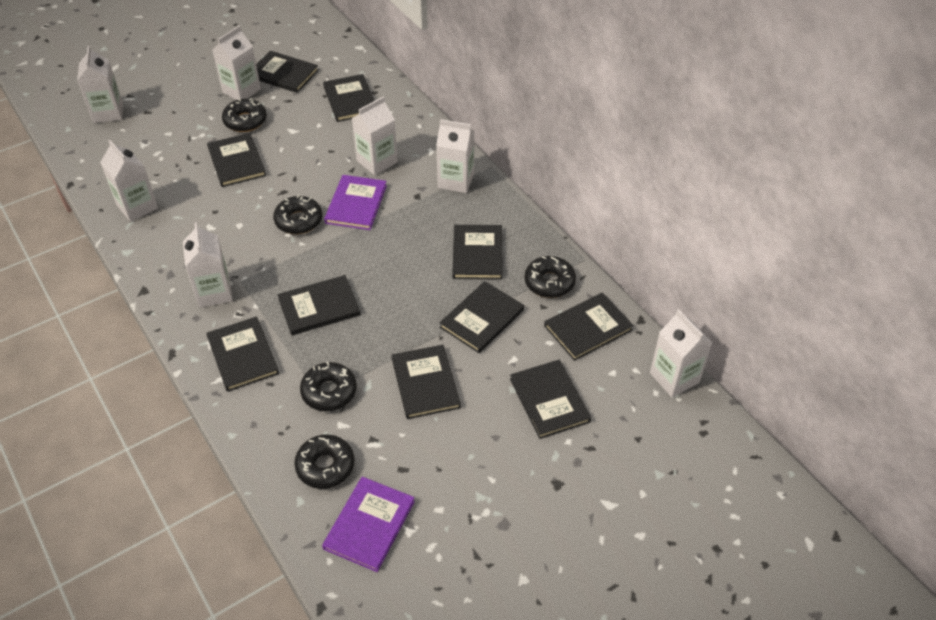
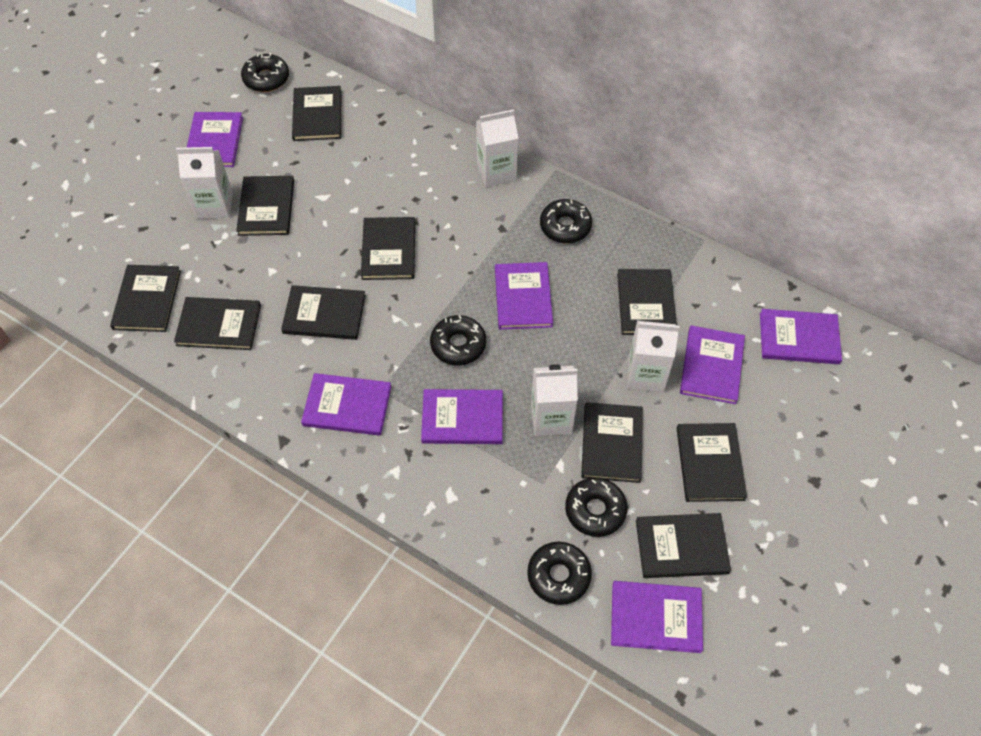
purple book: 2 -> 7
white carton: 7 -> 4

